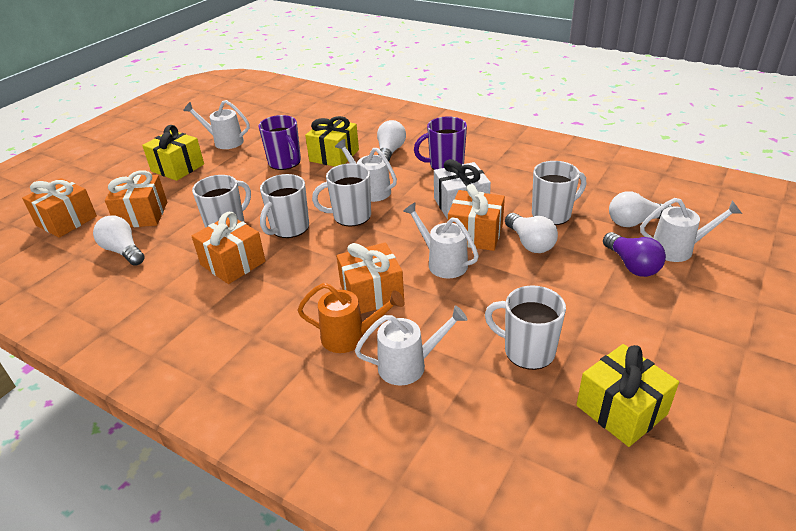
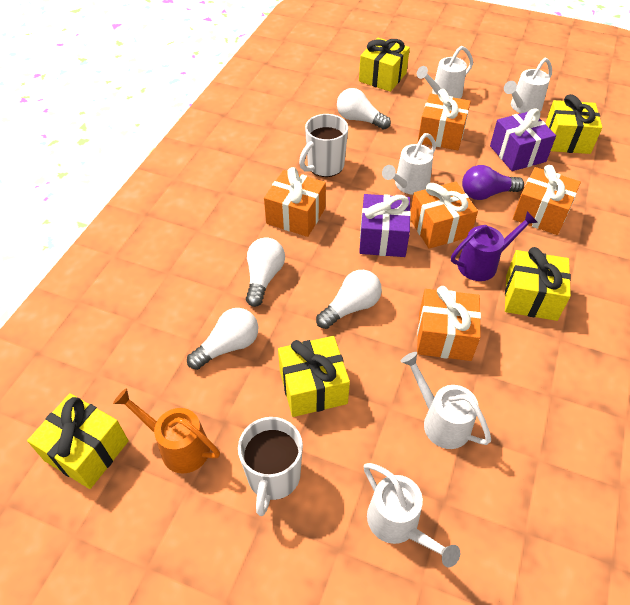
purple gift: 0 -> 2
purple mug: 2 -> 0
purple watering can: 0 -> 1
white gift: 1 -> 0
white mug: 5 -> 2
yellow gift: 3 -> 5

